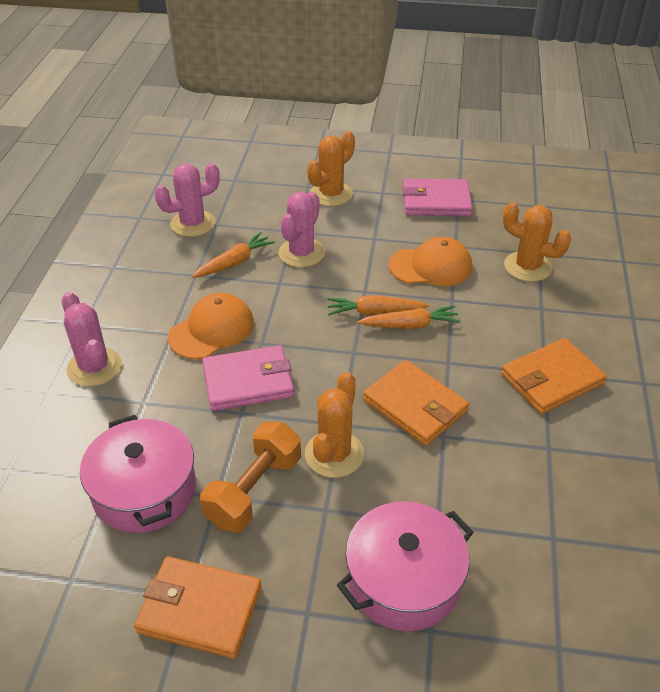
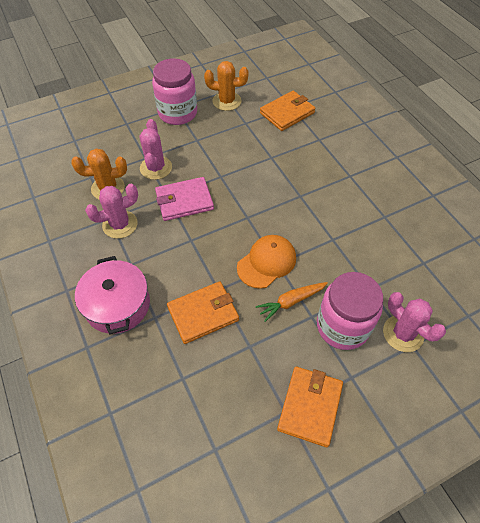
orange cactus: 3 -> 2
orange cap: 2 -> 1
orange carrot: 3 -> 1
orange dumbbell: 1 -> 0
pink jar: 0 -> 2
pink pot: 2 -> 1
pink wallet: 2 -> 1

